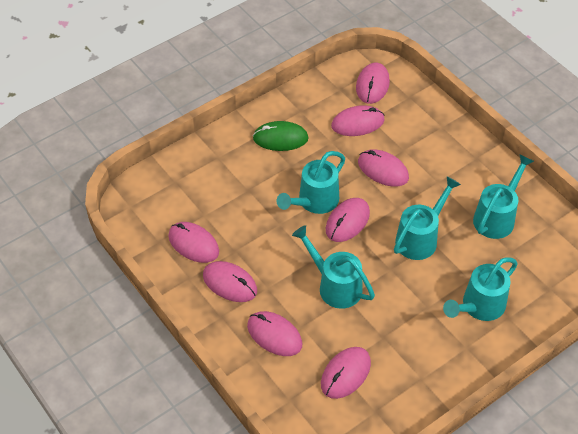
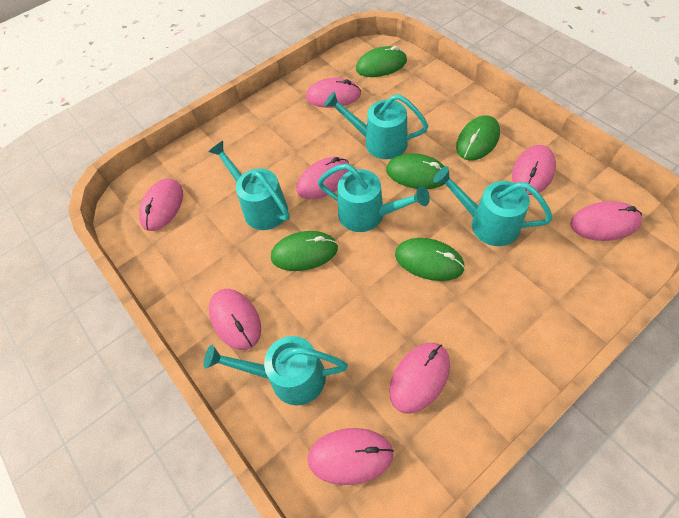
green mouse: 1 -> 5

